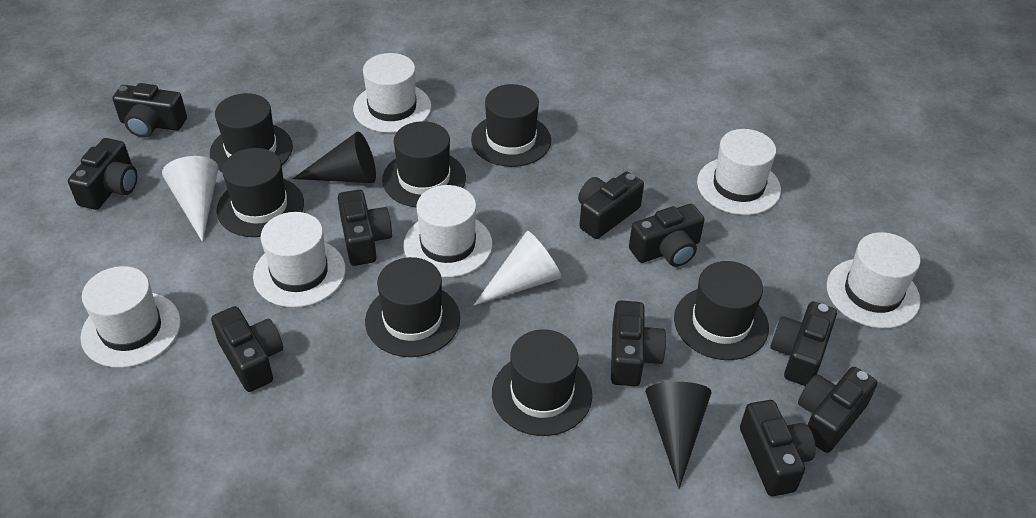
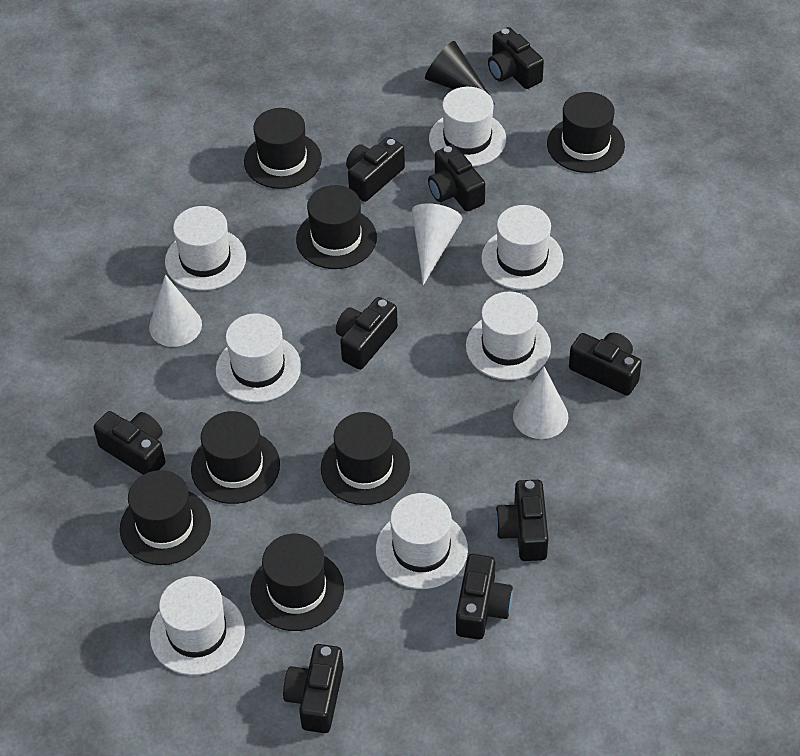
black camera: 10 -> 9
black cone: 2 -> 1
white cone: 2 -> 3
white hat: 6 -> 7

